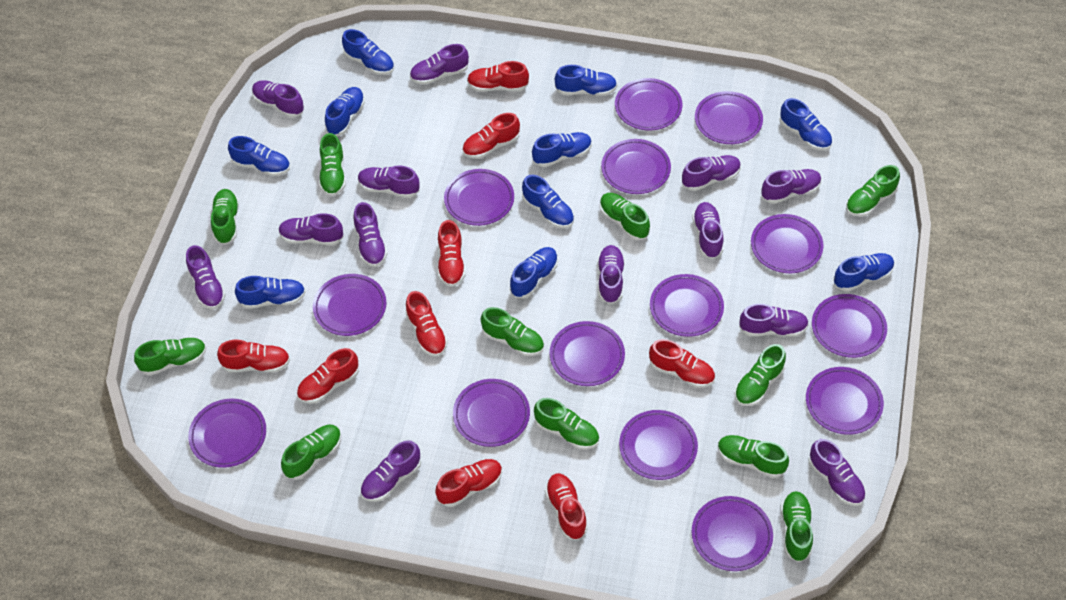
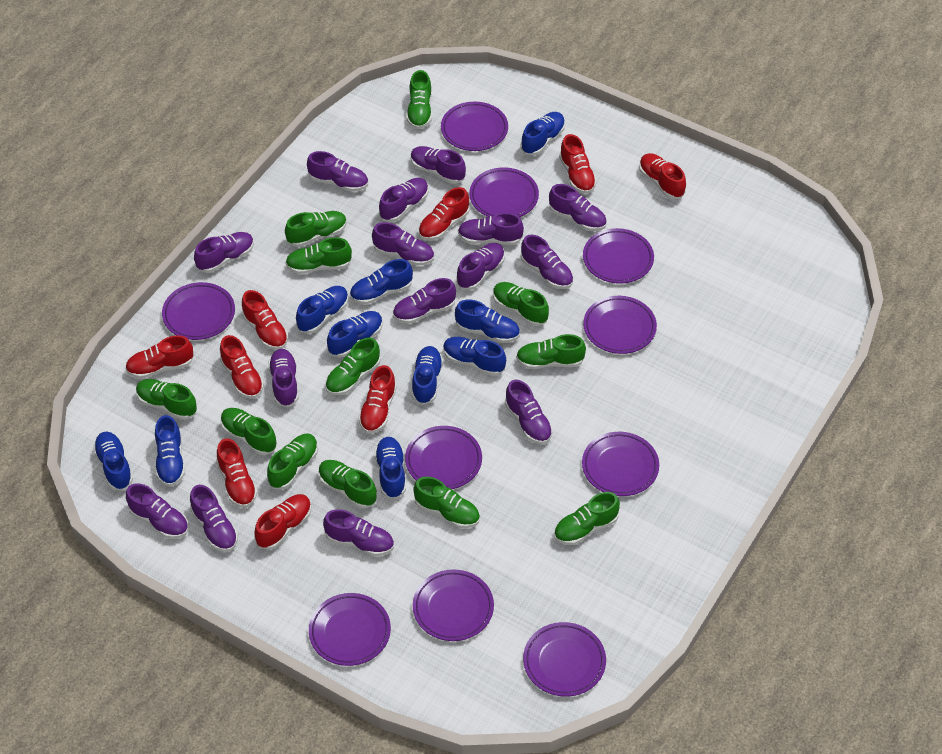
green shoe: 11 -> 12
purple plate: 14 -> 10
purple shoe: 13 -> 15

